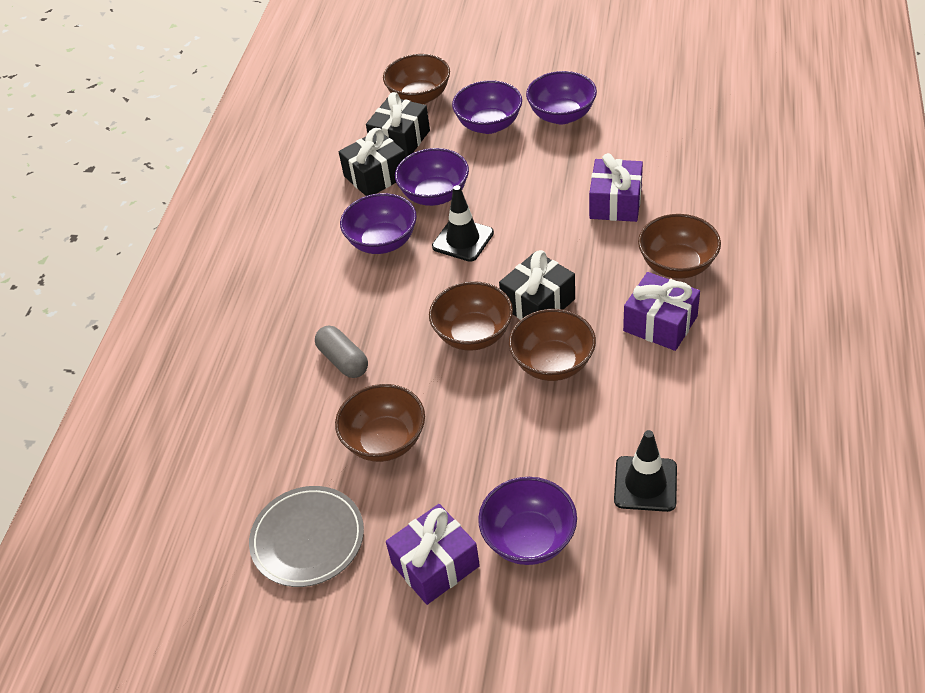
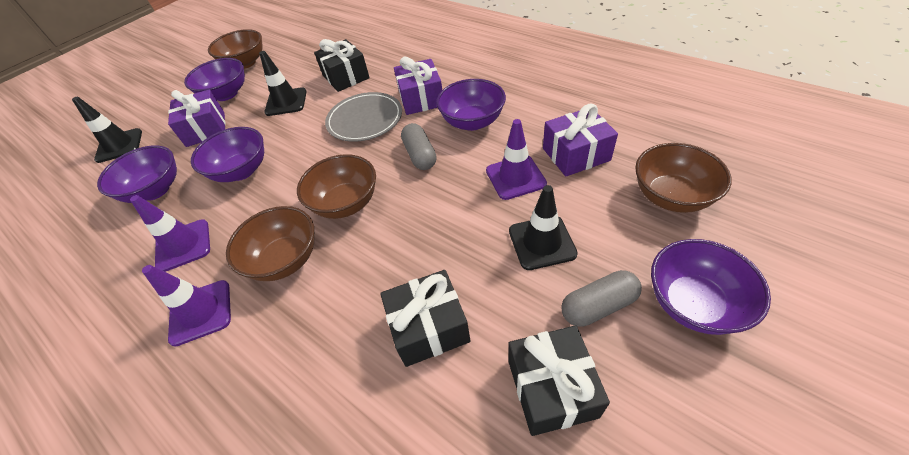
black traffic cone: 2 -> 3
brown bowl: 5 -> 4
grey capsule: 1 -> 2
purple traffic cone: 0 -> 3

